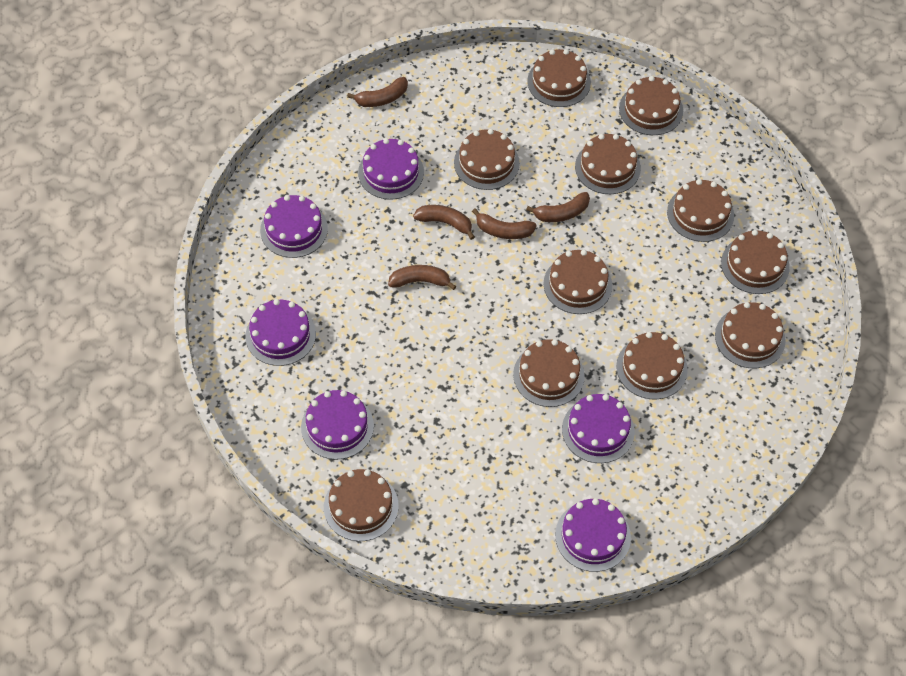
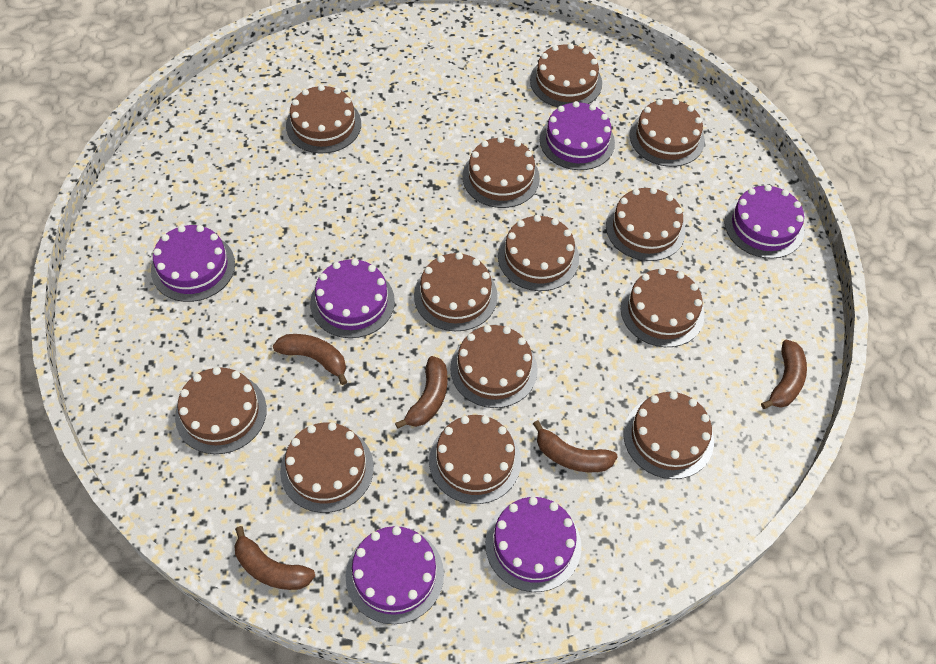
brown cake: 11 -> 13

